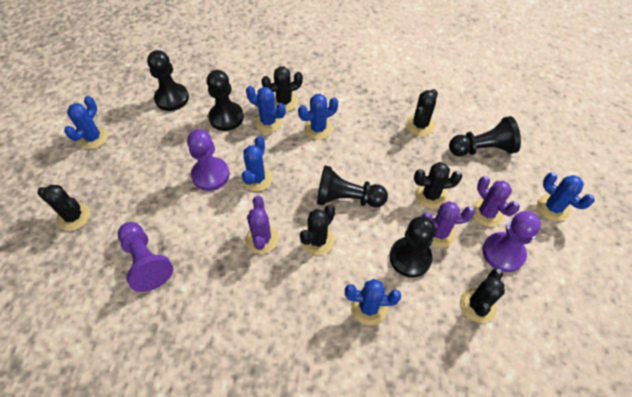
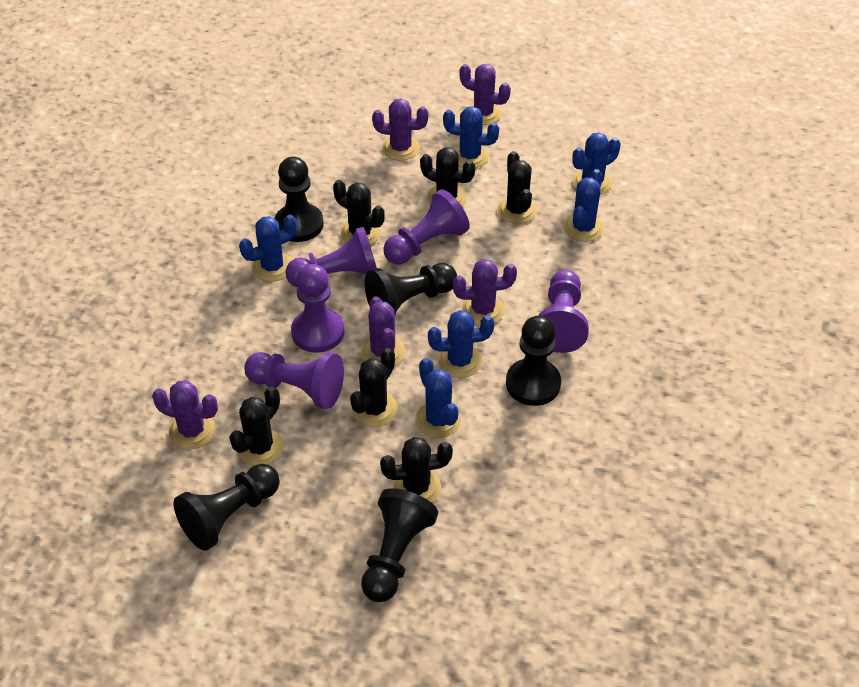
purple cactus: 3 -> 5
purple pawn: 3 -> 5

